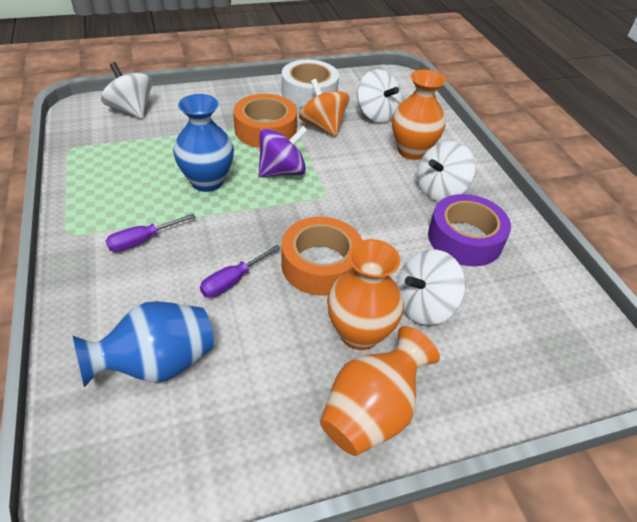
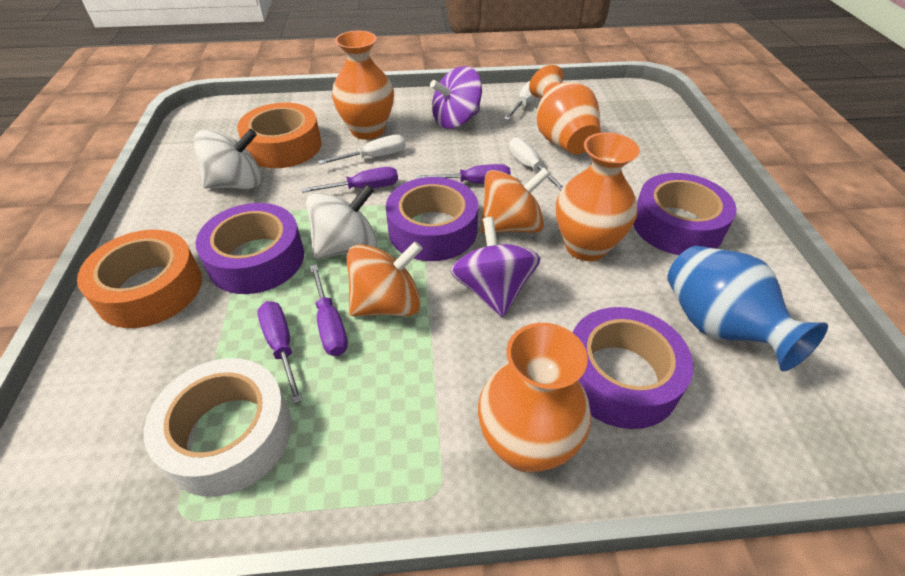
blue vase: 2 -> 1
orange spinning top: 1 -> 2
orange vase: 3 -> 4
purple screwdriver: 2 -> 4
purple spinning top: 1 -> 2
purple tape: 1 -> 4
white screwdriver: 0 -> 3
white spinning top: 4 -> 2

